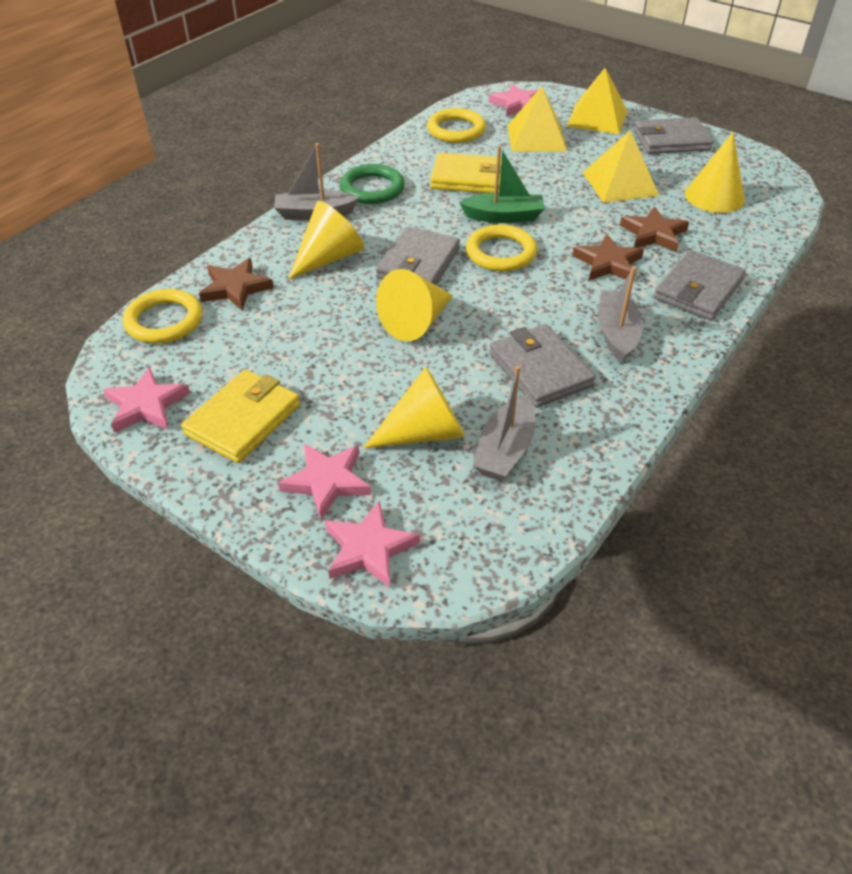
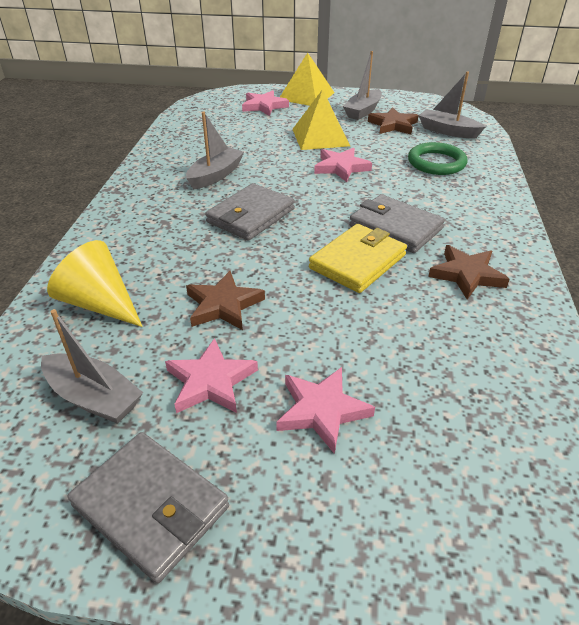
green boat: 1 -> 0
grey boat: 3 -> 4
grey wallet: 4 -> 3
yellow cone: 4 -> 1
yellow pyramid: 3 -> 2
yellow ring: 3 -> 0
yellow wallet: 2 -> 1

